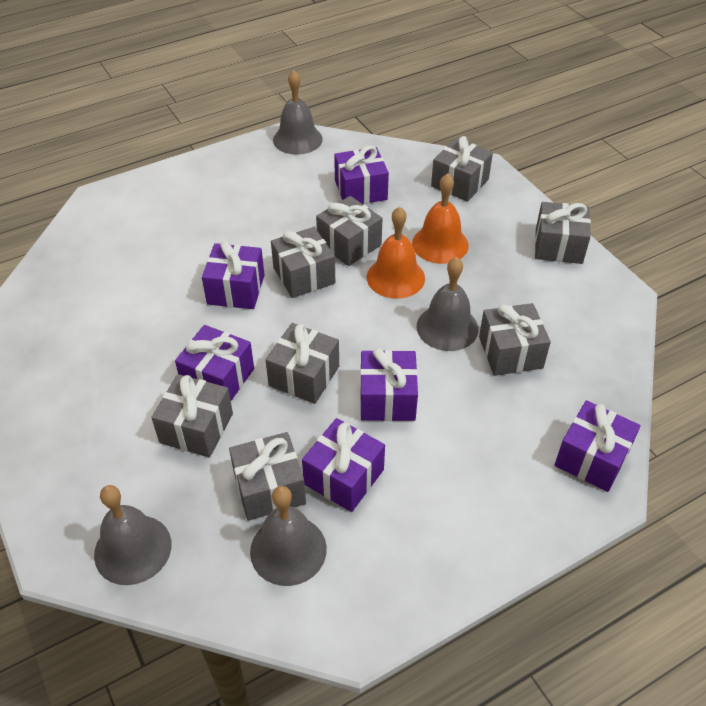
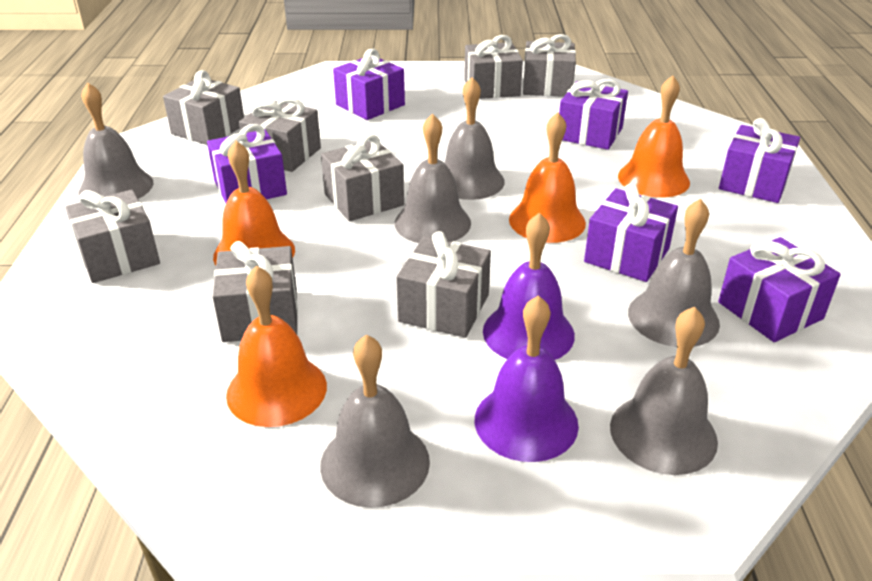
grey bell: 4 -> 6
orange bell: 2 -> 4
purple bell: 0 -> 2

